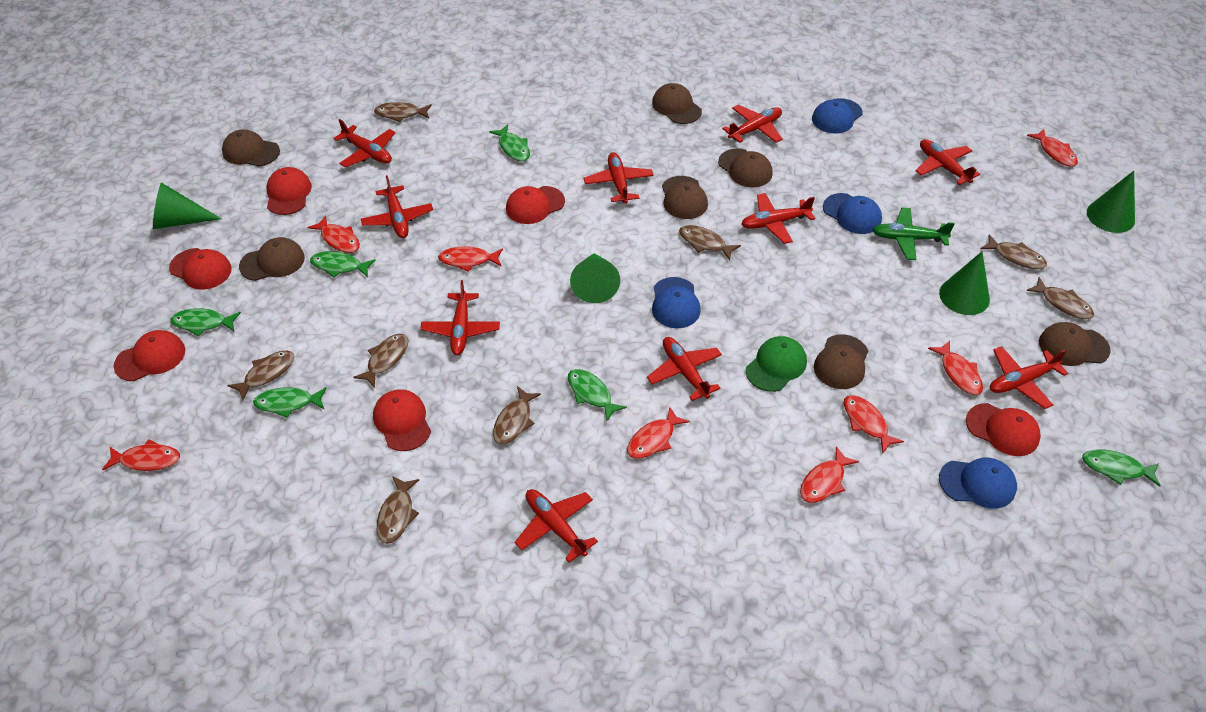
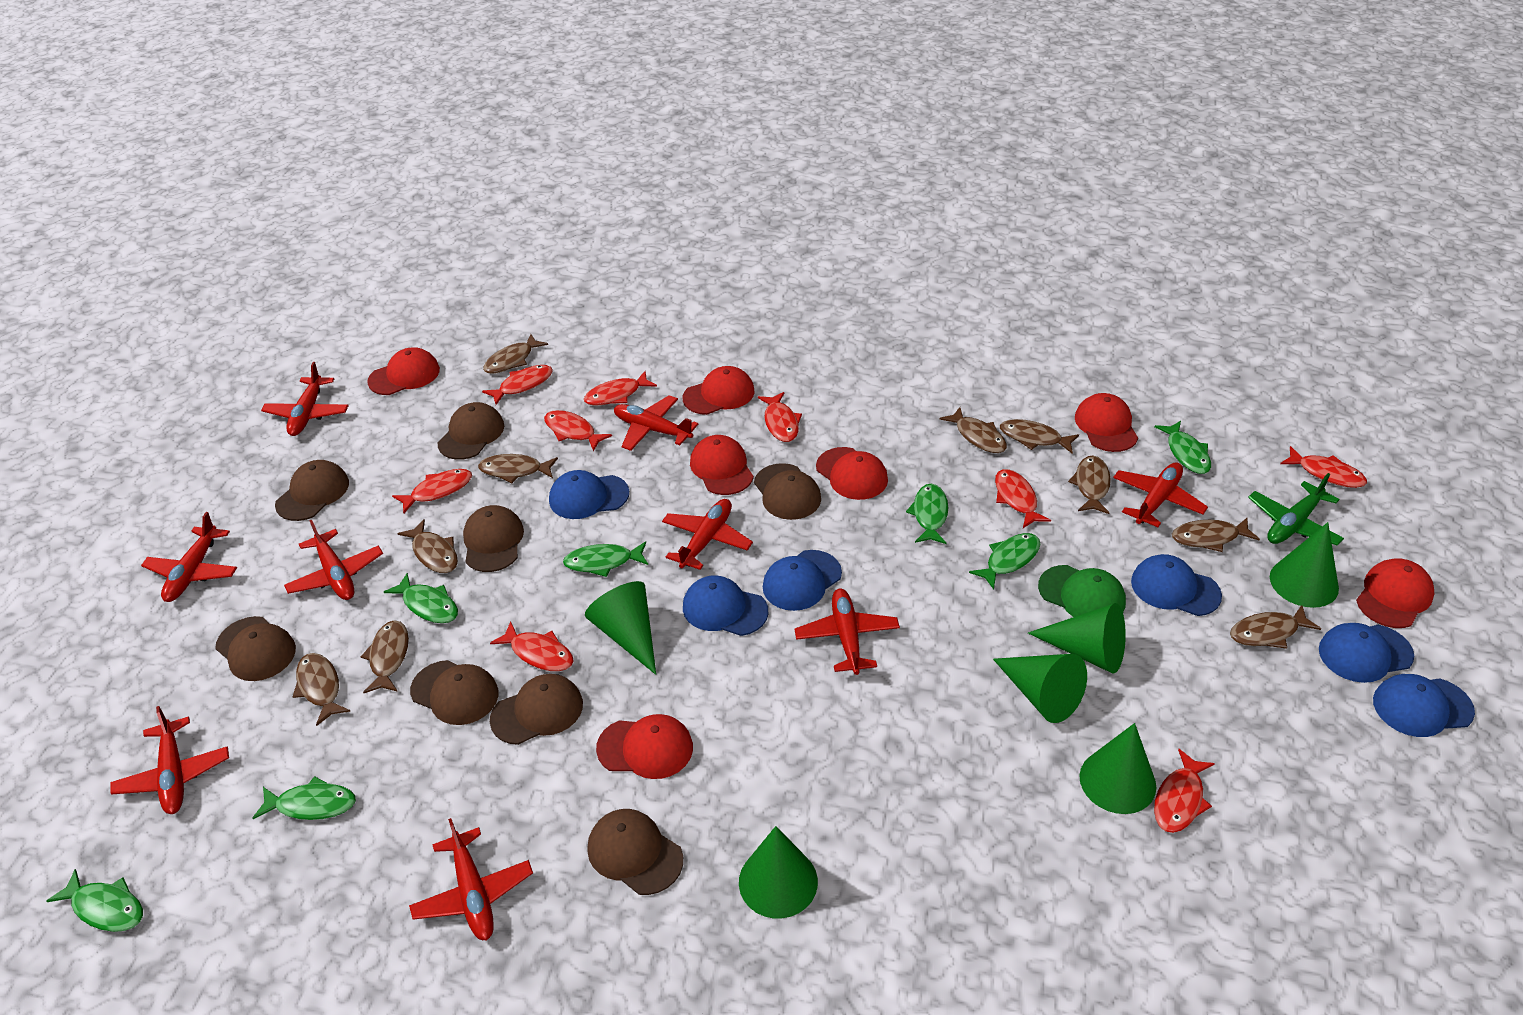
blue cap: 4 -> 6
brown cap: 7 -> 8
brown fish: 8 -> 10
green cone: 4 -> 6
green fish: 6 -> 7
red cap: 6 -> 7
red fish: 8 -> 9
red plane: 10 -> 9

